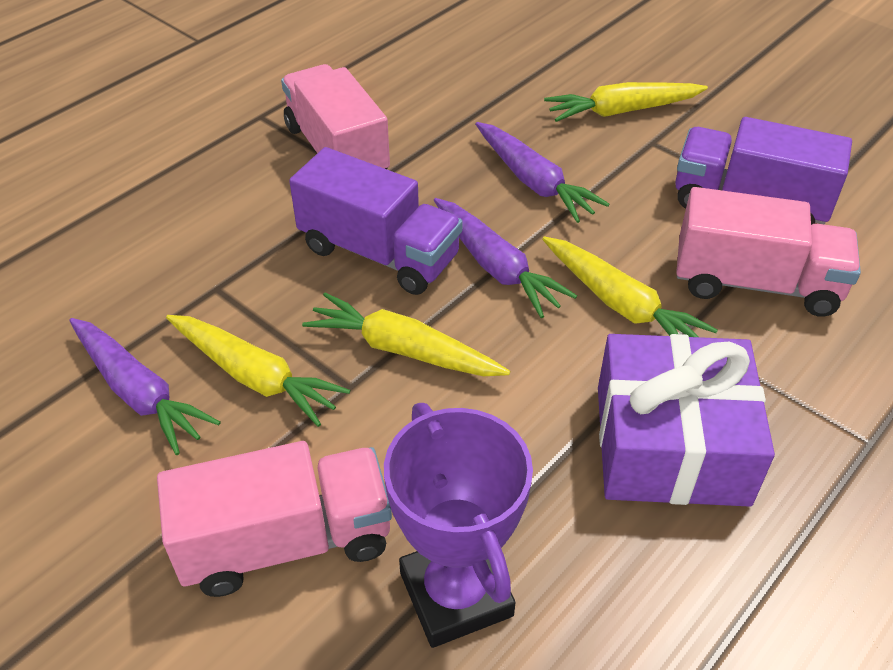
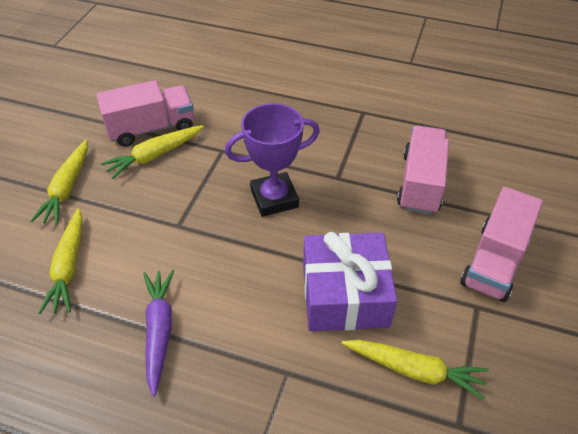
purple carrot: 3 -> 1
purple truck: 2 -> 0

